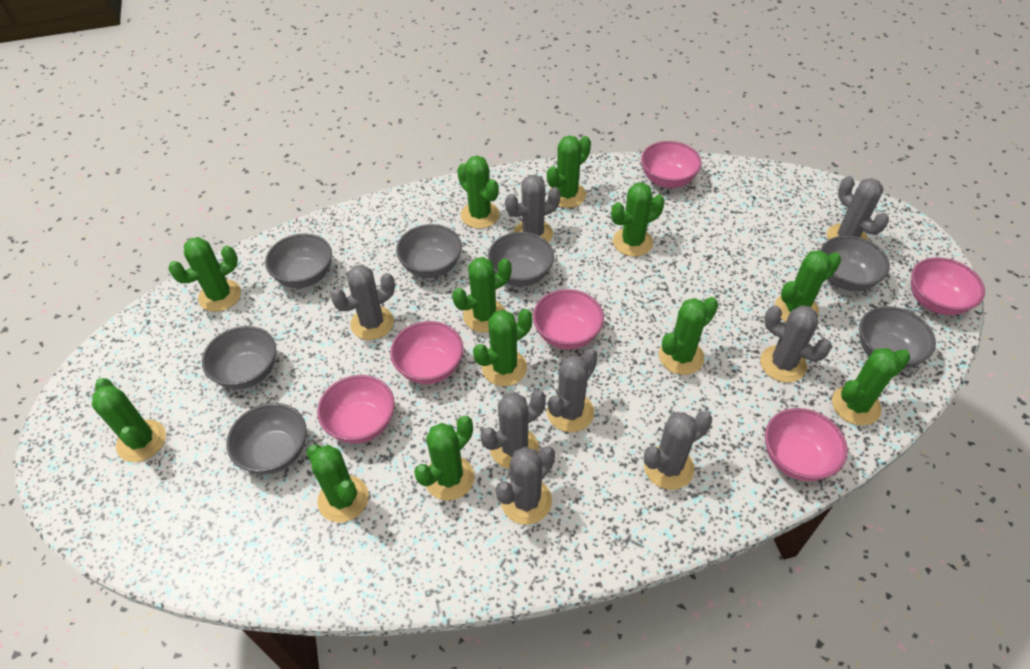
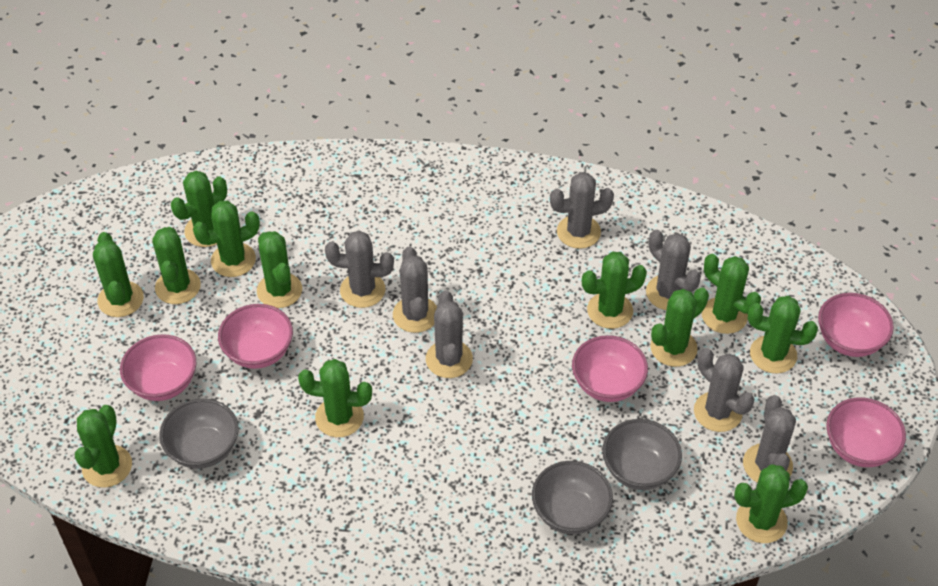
grey bowl: 7 -> 3
grey cactus: 8 -> 7
pink bowl: 6 -> 5

